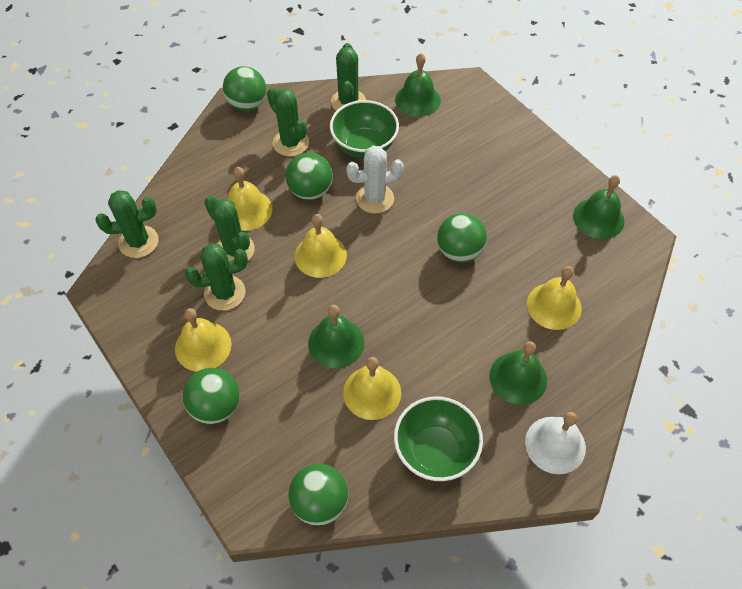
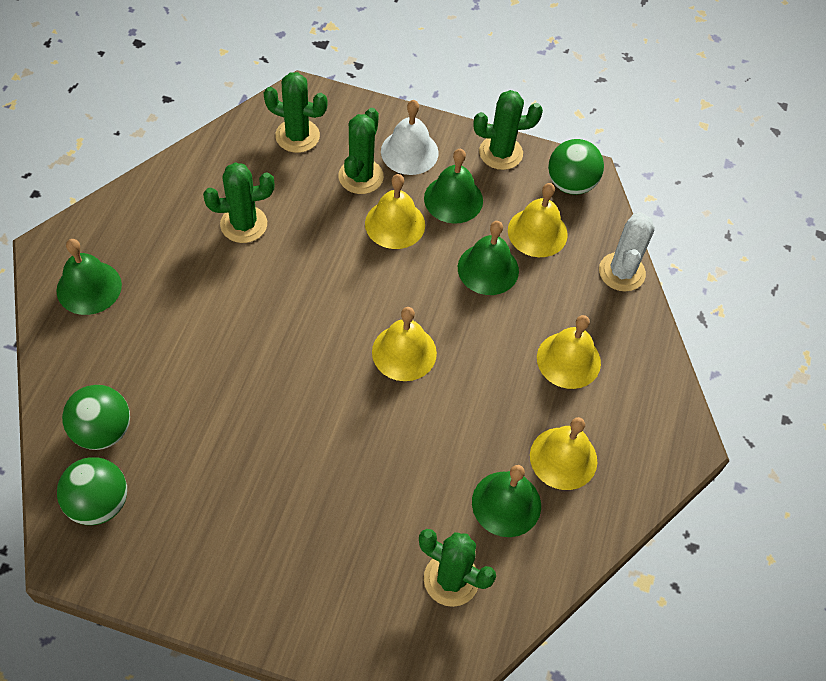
green ball: 5 -> 3
green bowl: 2 -> 0

